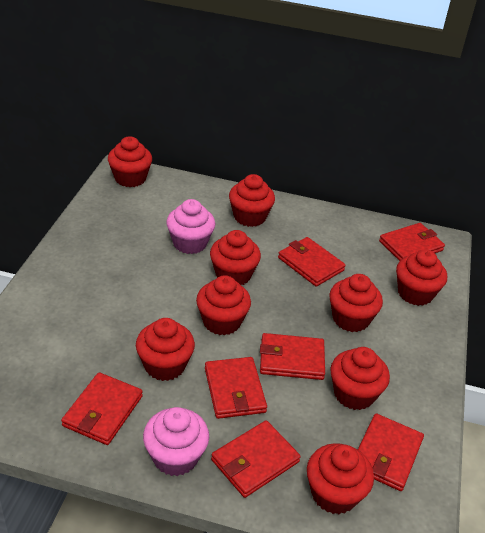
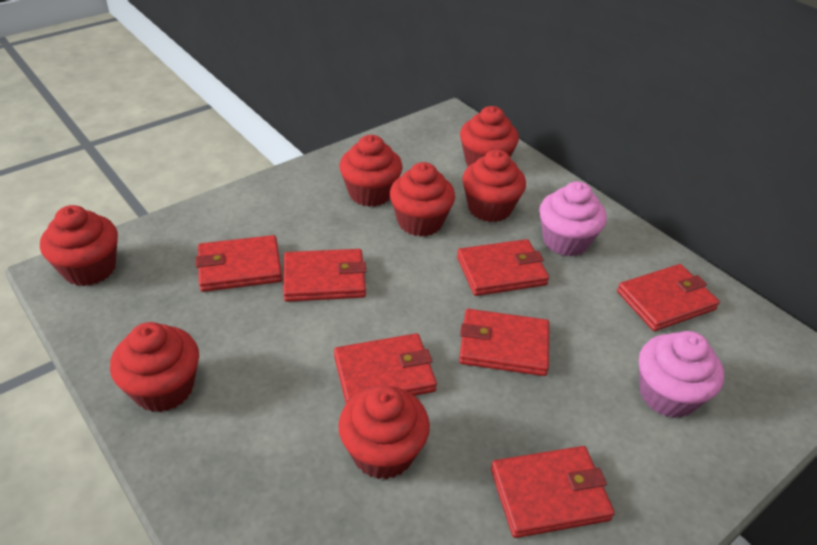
red cupcake: 9 -> 7

